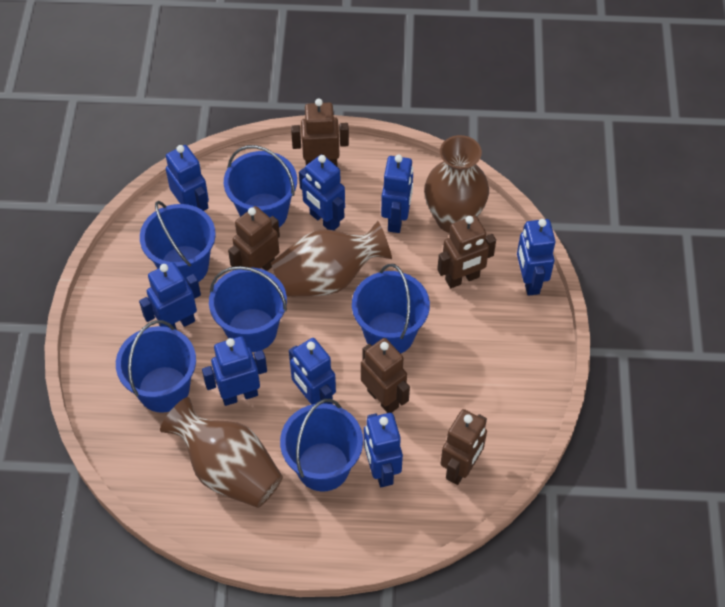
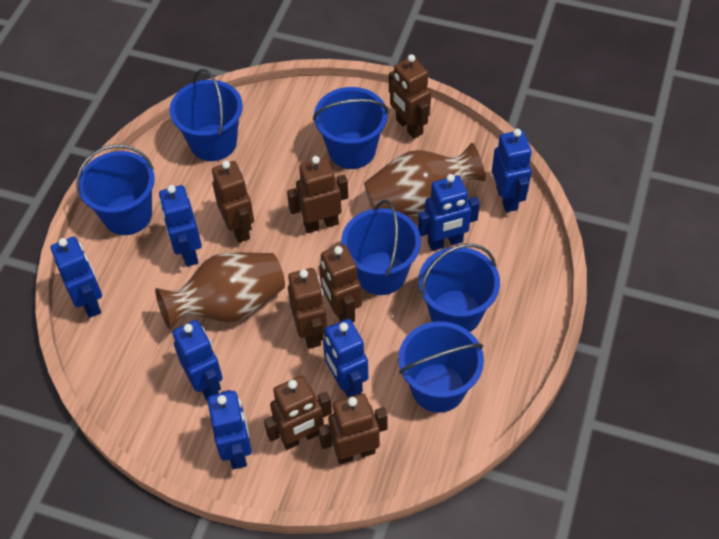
blue robot: 8 -> 7
brown robot: 5 -> 7
brown vase: 3 -> 2

